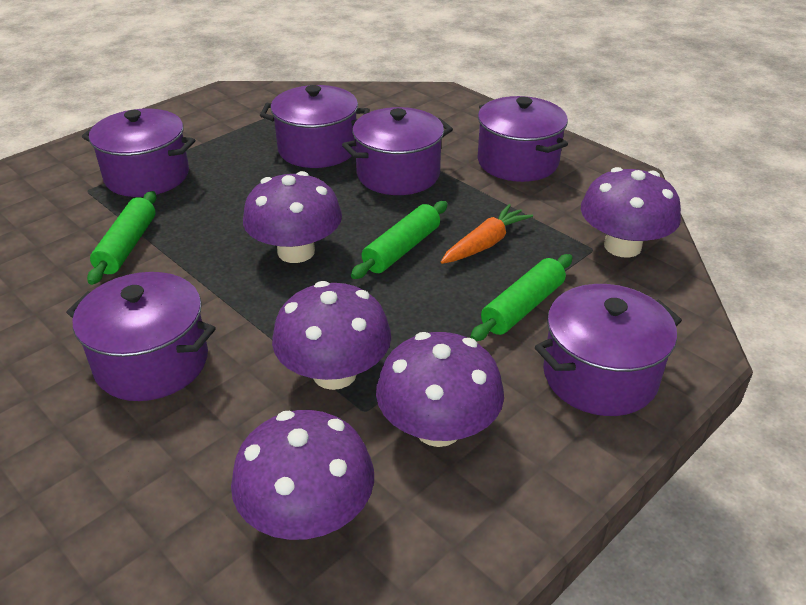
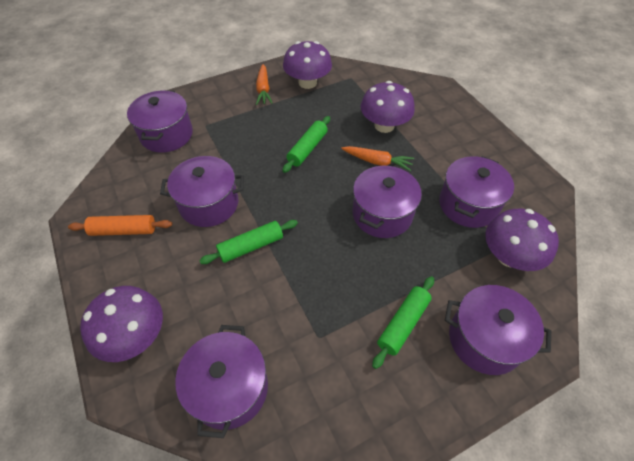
orange carrot: 1 -> 2
orange rolling pin: 0 -> 1
purple mushroom: 5 -> 4

